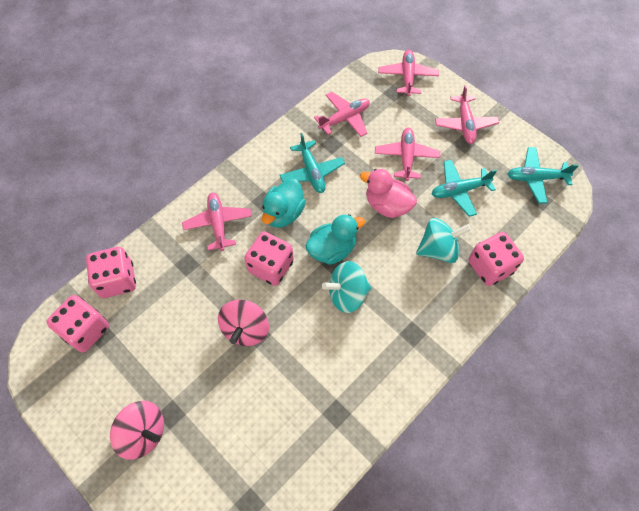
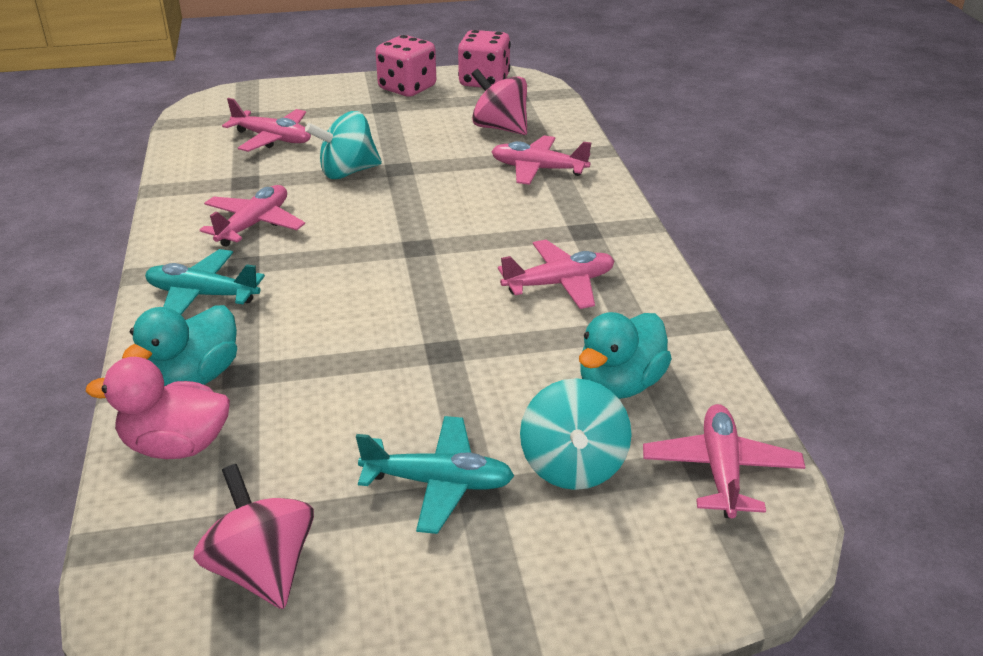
pink dice: 4 -> 2
turquoise plane: 3 -> 2

